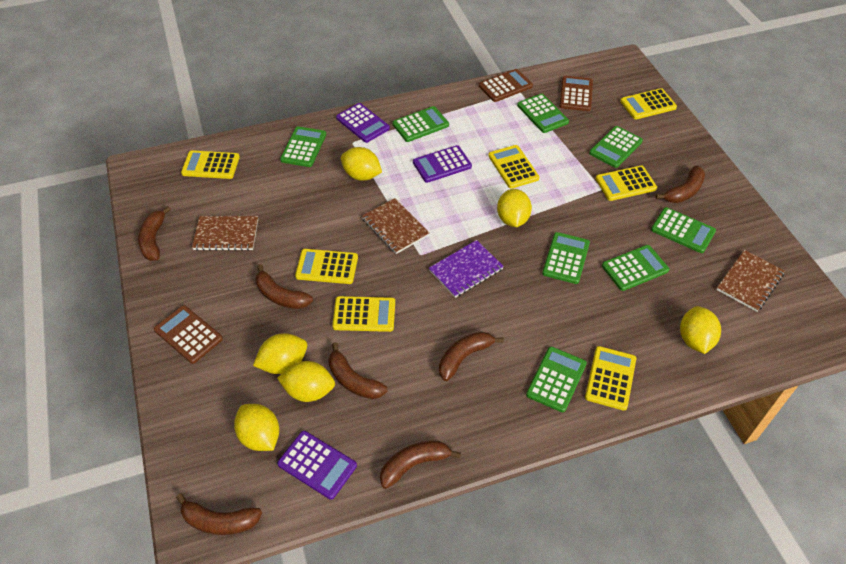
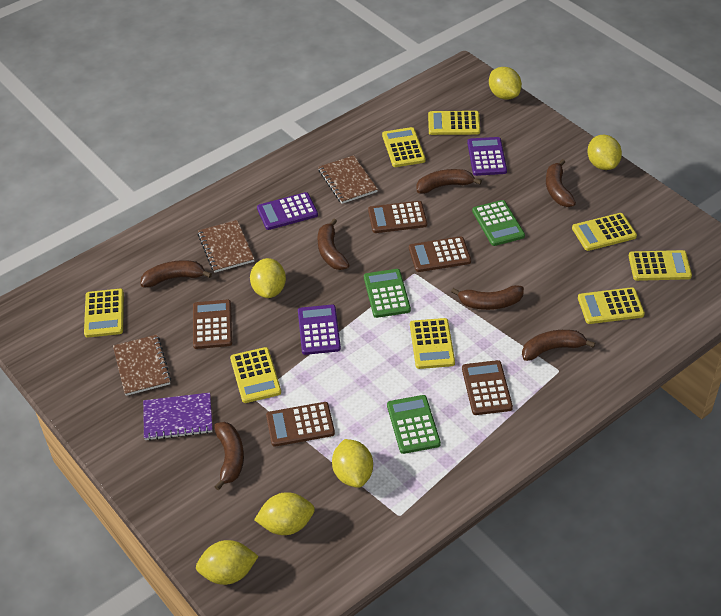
brown calculator: 3 -> 5
green calculator: 8 -> 3
yellow calculator: 7 -> 8

